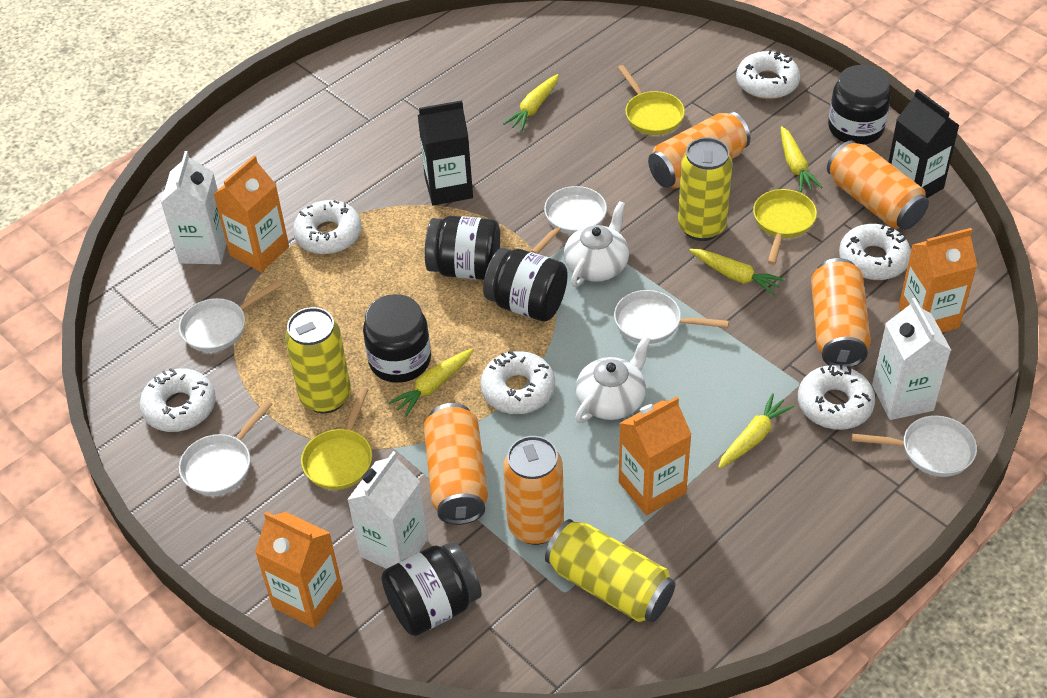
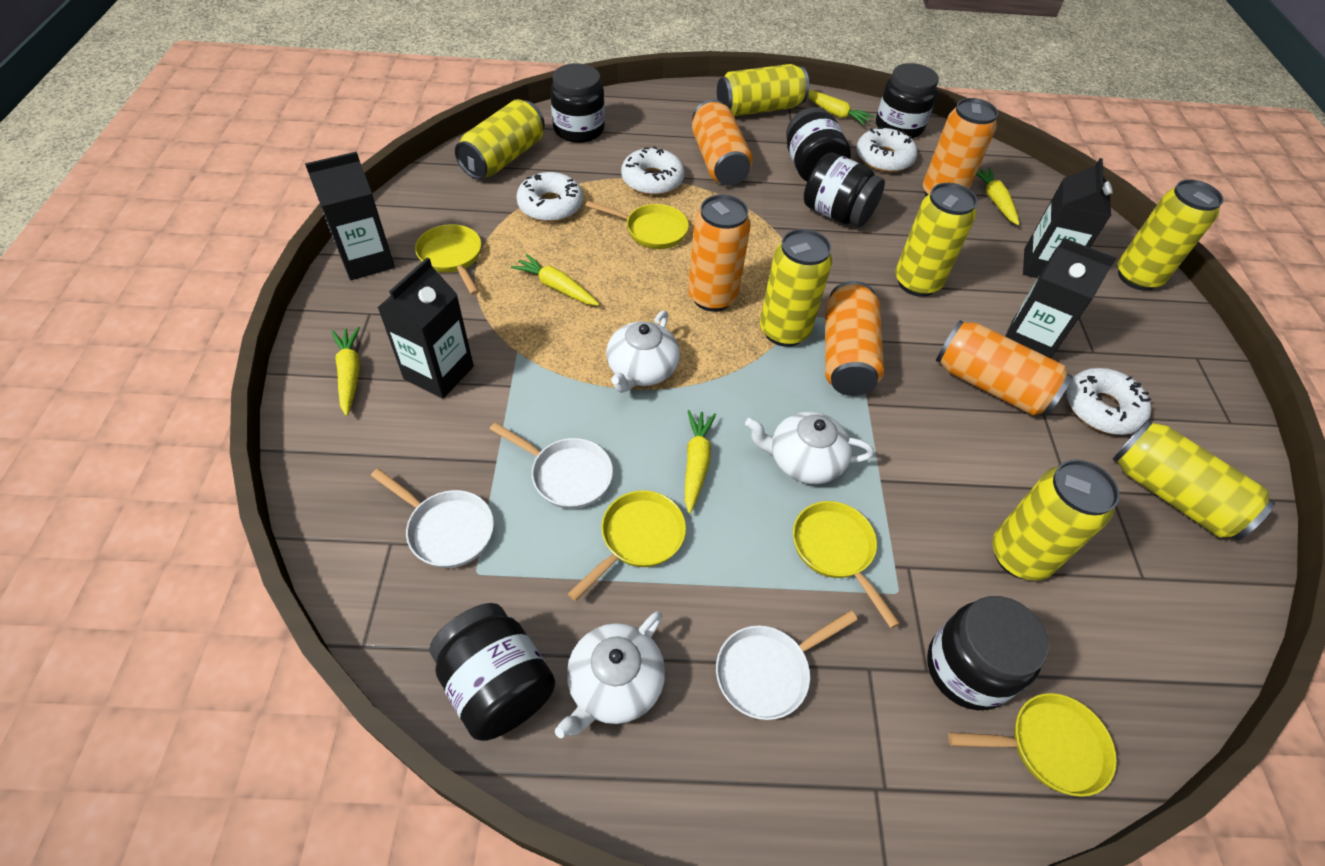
black carton: 2 -> 4
black jar: 5 -> 6
orange carton: 4 -> 0
white carton: 3 -> 0
white donut: 6 -> 4
white pan: 5 -> 3
white teapot: 2 -> 3
yellow can: 3 -> 7
yellow pan: 3 -> 5

